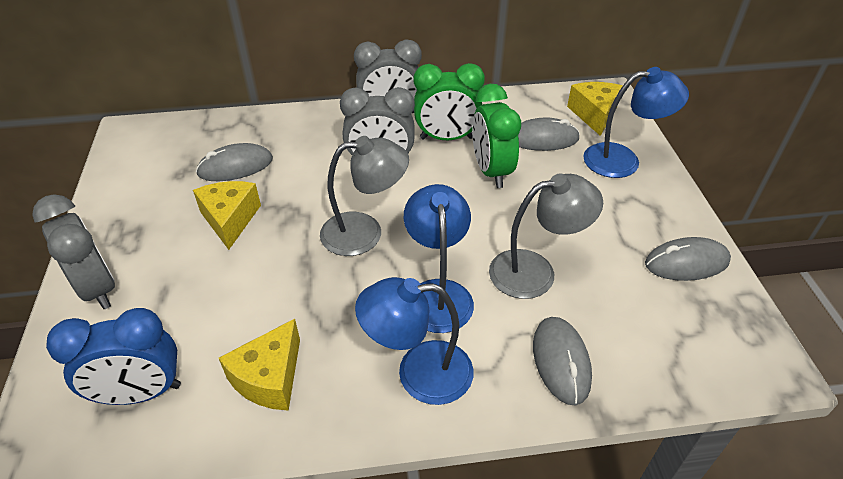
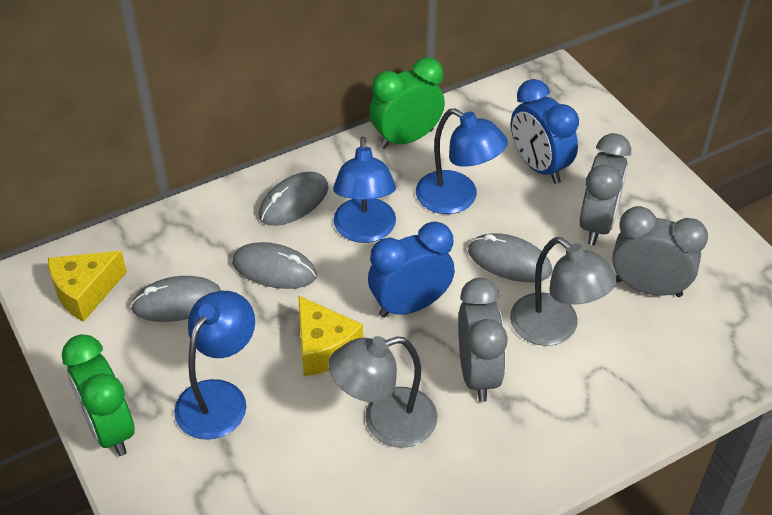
blue clock: 1 -> 2
yellow cheese: 3 -> 2

